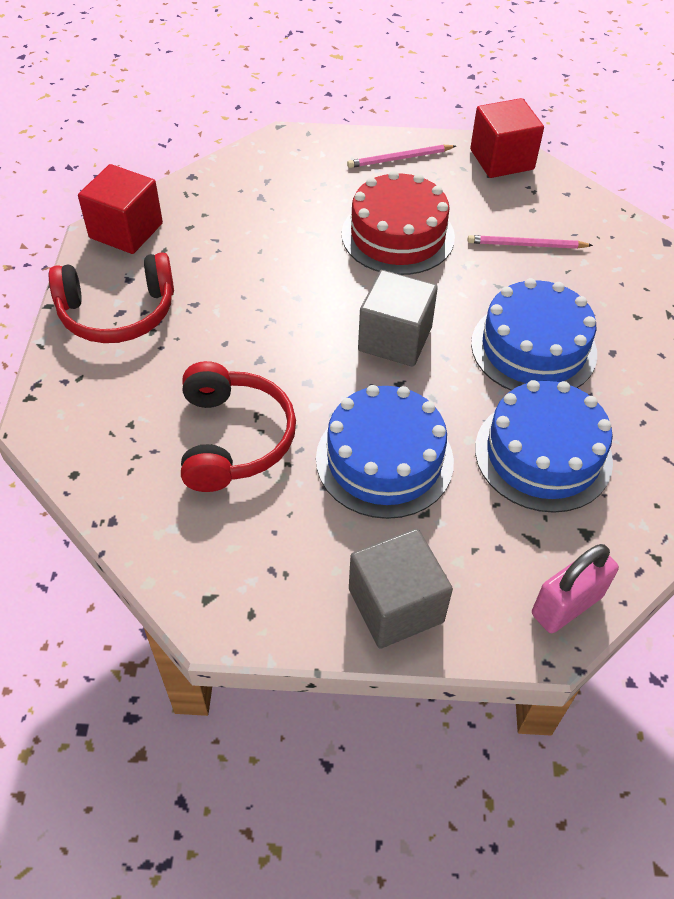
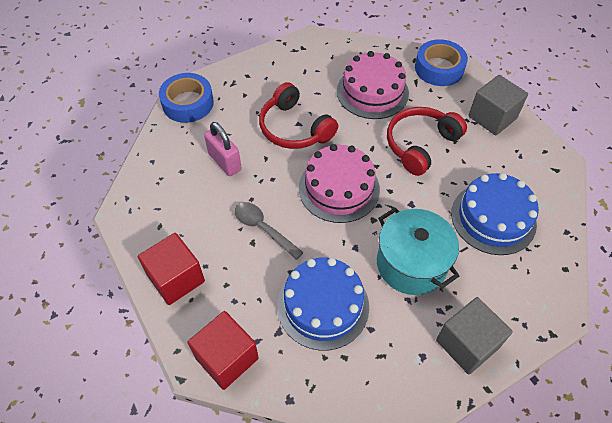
blue cake: 3 -> 2
blue tape: 0 -> 2
grey spoon: 0 -> 1
pink cake: 0 -> 2
pink pencil: 2 -> 0
red cake: 1 -> 0
turquoise pot: 0 -> 1

